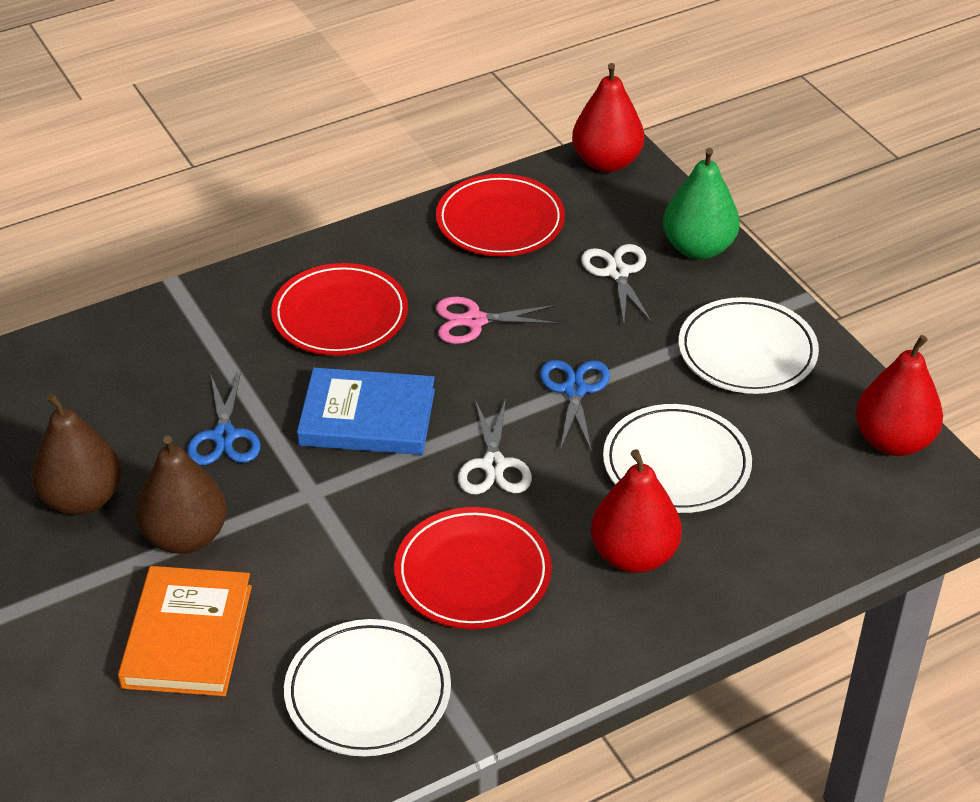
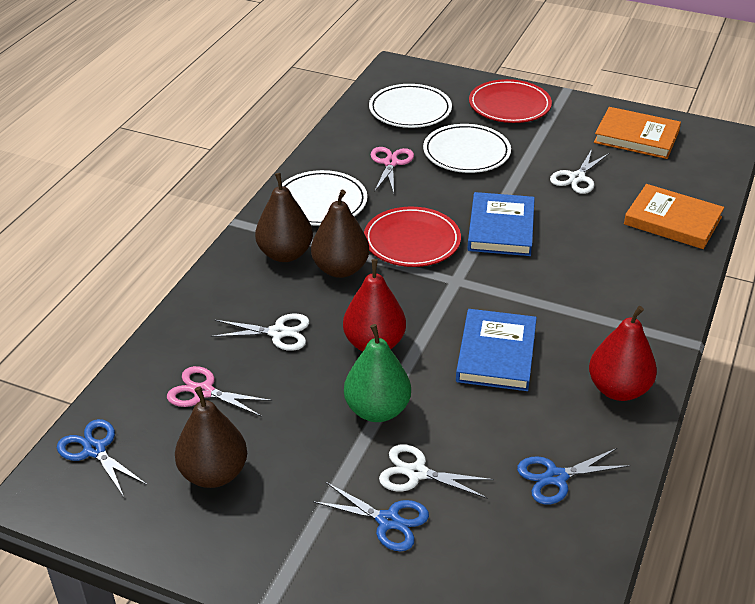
blue book: 1 -> 2
blue scissors: 2 -> 3
brown pear: 2 -> 3
orange book: 1 -> 2
pink scissors: 1 -> 2
red pear: 3 -> 2
red plate: 3 -> 2
white scissors: 2 -> 3

